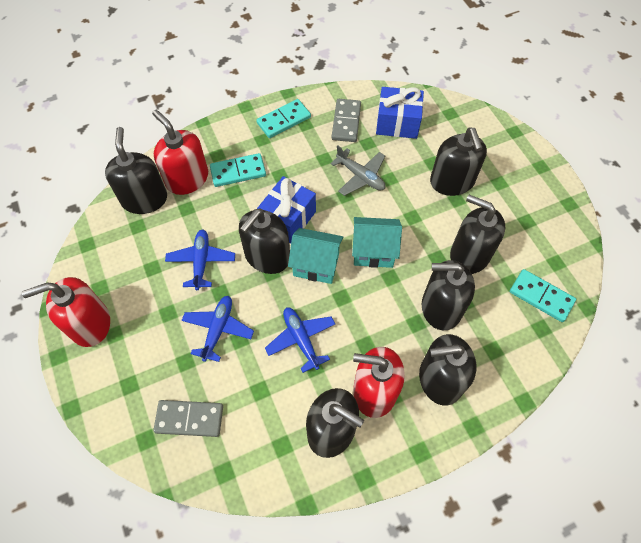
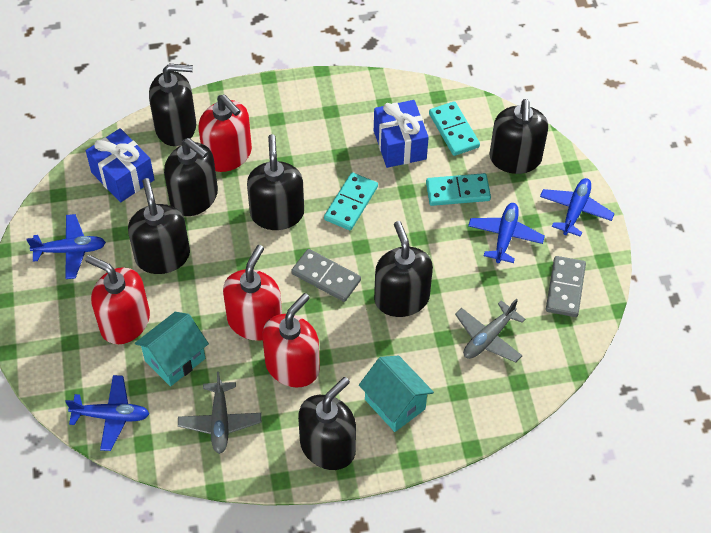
blue plane: 3 -> 4
grey plane: 1 -> 2
red soap dispenser: 3 -> 4

